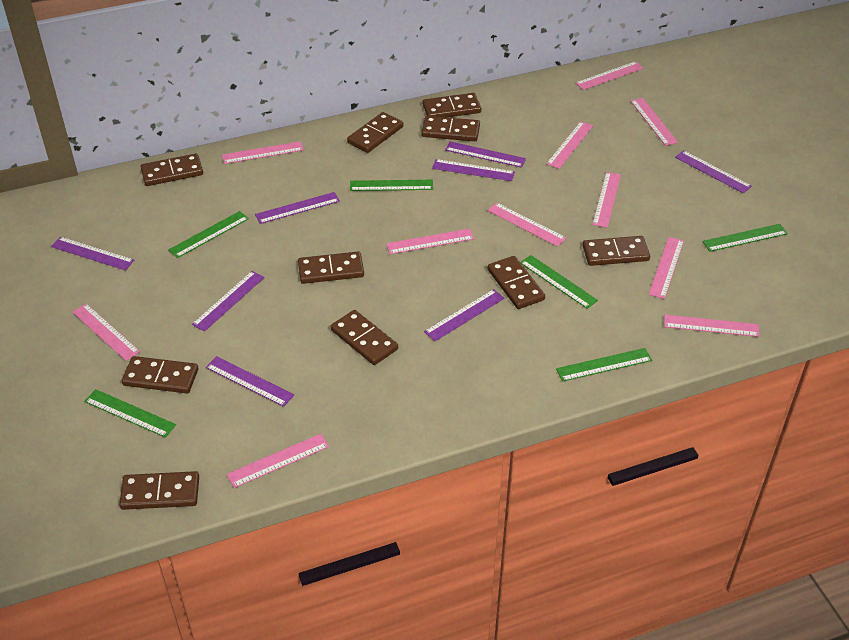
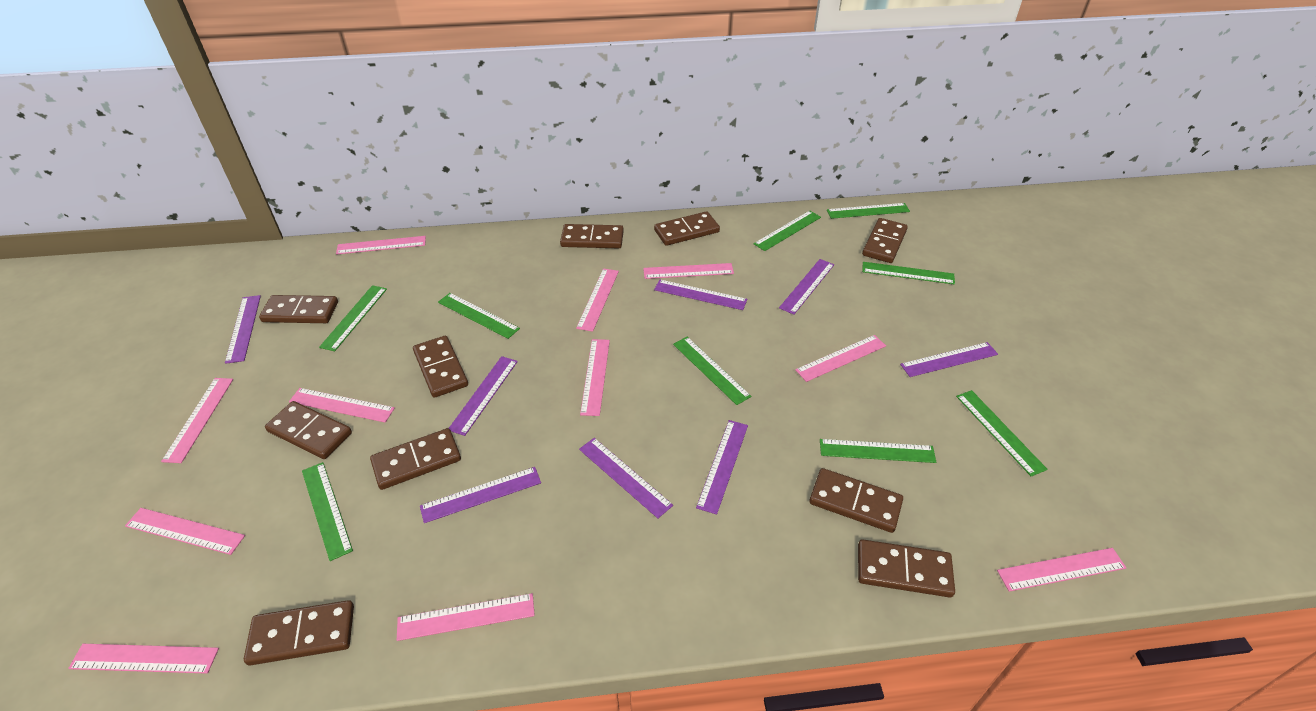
green ruler: 6 -> 9

